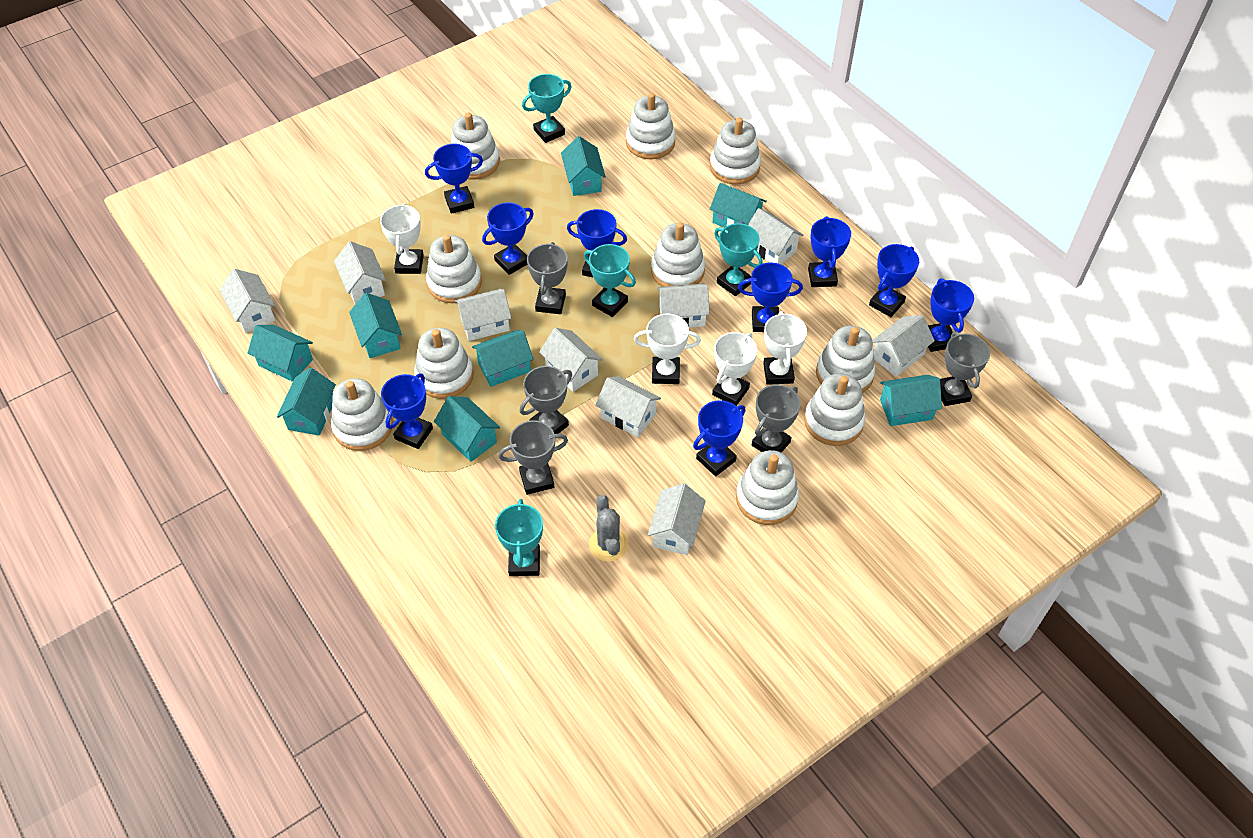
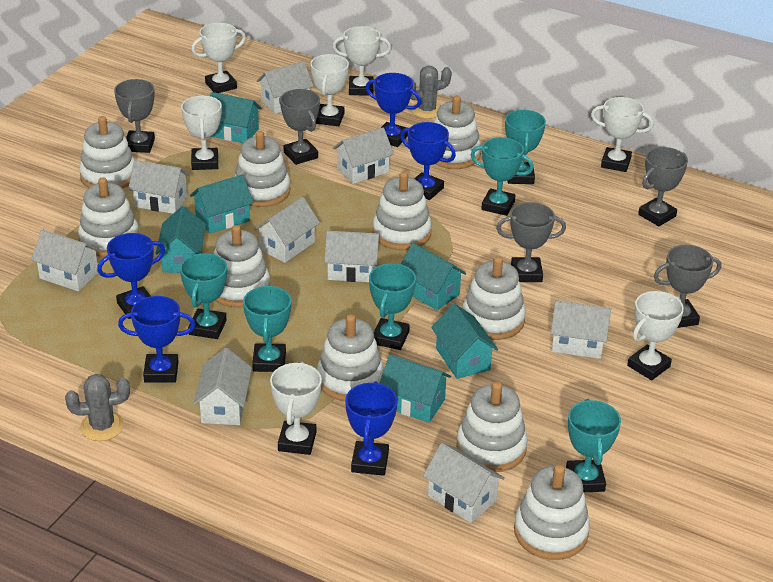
blue trophy: 9 -> 5
grey cactus: 1 -> 2
turquoise house: 8 -> 6
turquoise trophy: 4 -> 6
white trophy: 4 -> 7

